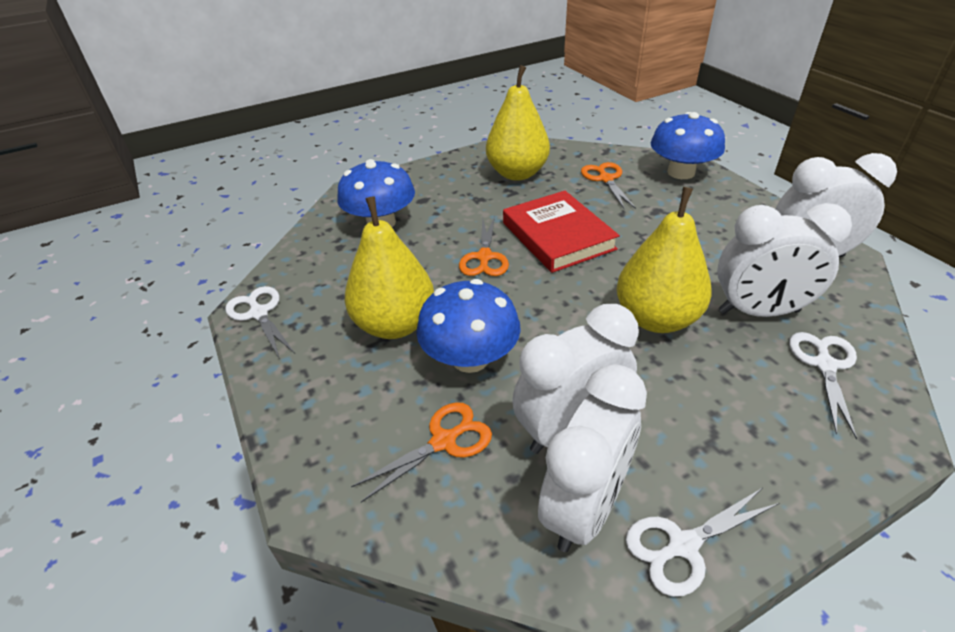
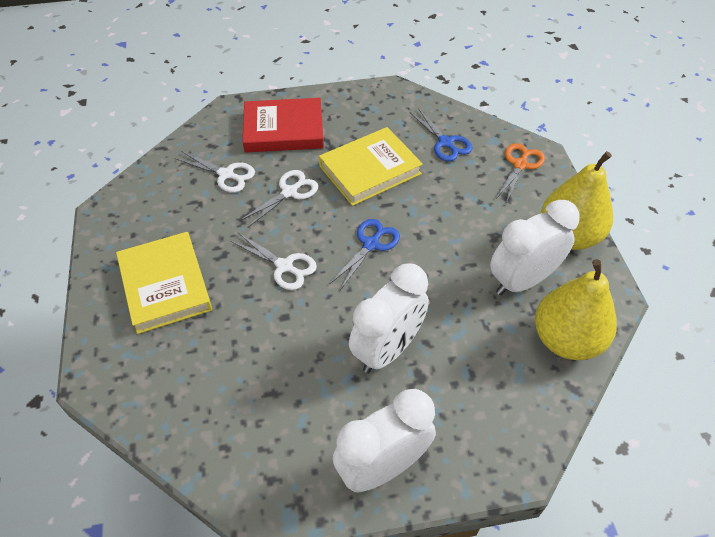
blue mushroom: 3 -> 0
blue scissors: 0 -> 2
orange scissors: 3 -> 1
white clock: 4 -> 3
yellow book: 0 -> 2
yellow pear: 3 -> 2

